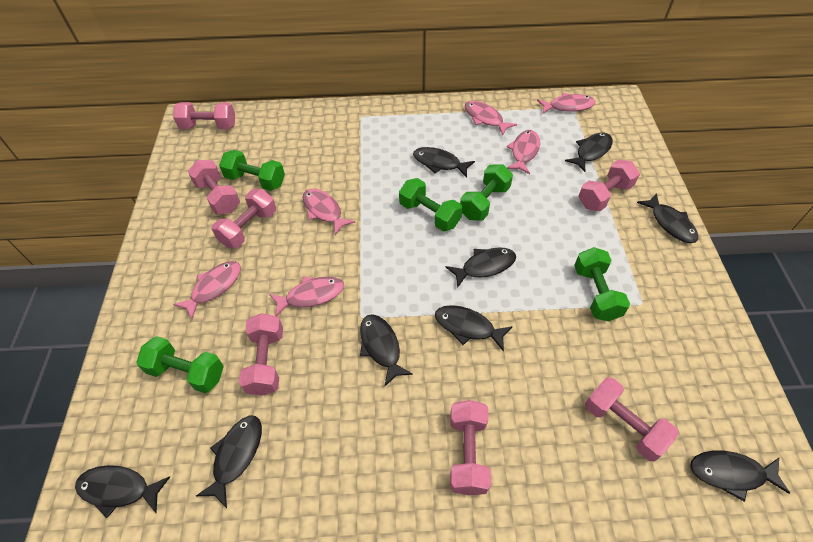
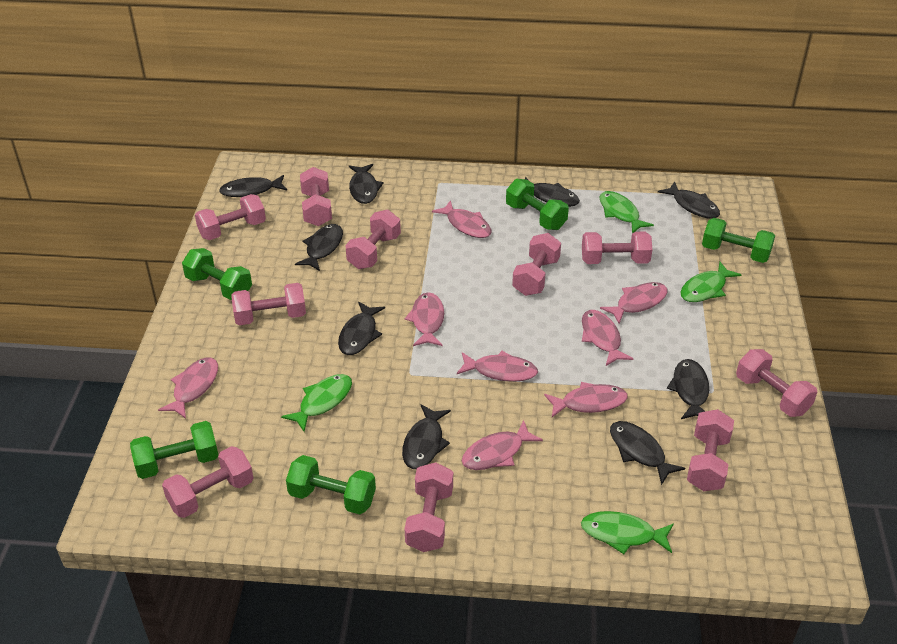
green fish: 0 -> 4
pink dumbbell: 7 -> 10
pink fish: 6 -> 8

